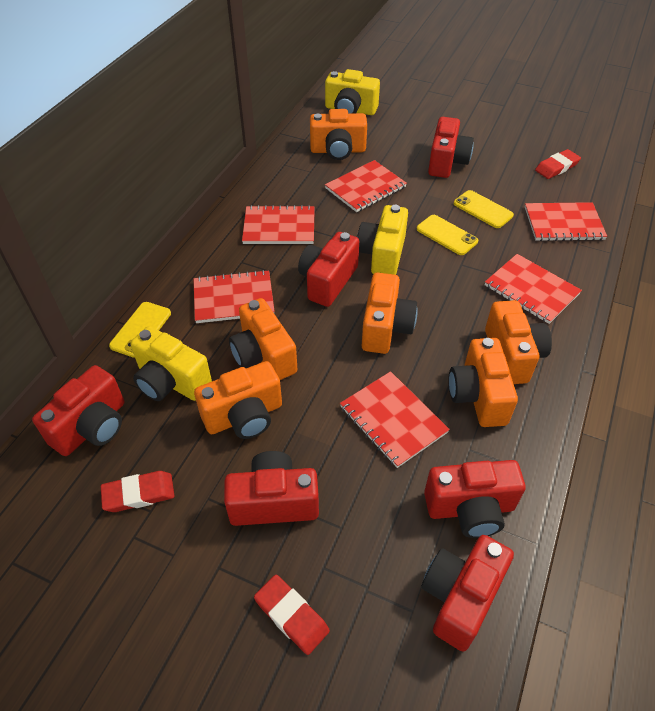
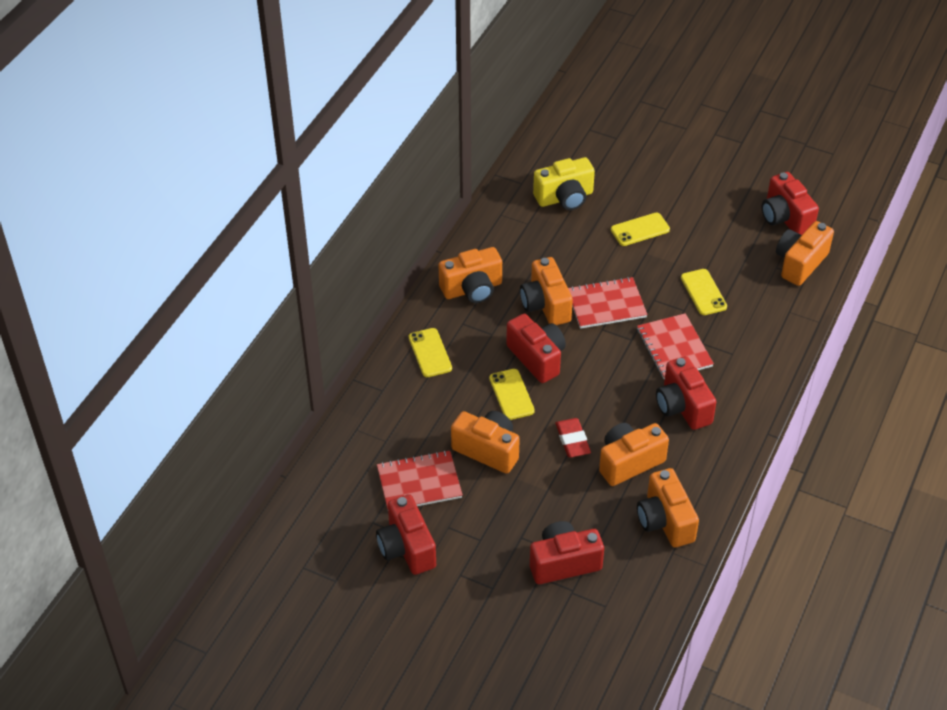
red camera: 6 -> 5
red eraser: 3 -> 1
red notebook: 6 -> 3
yellow camera: 3 -> 1
yellow phone: 3 -> 4

